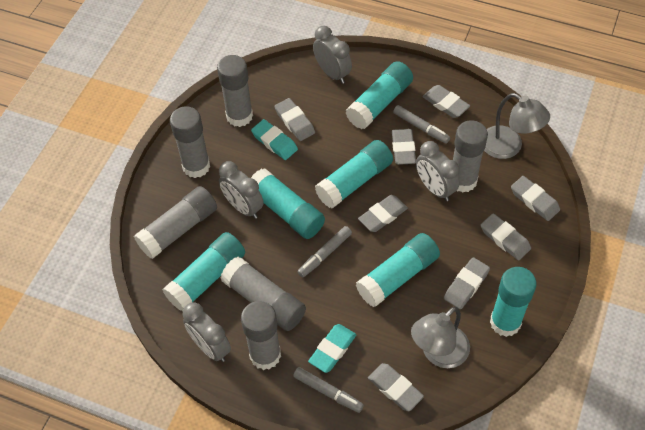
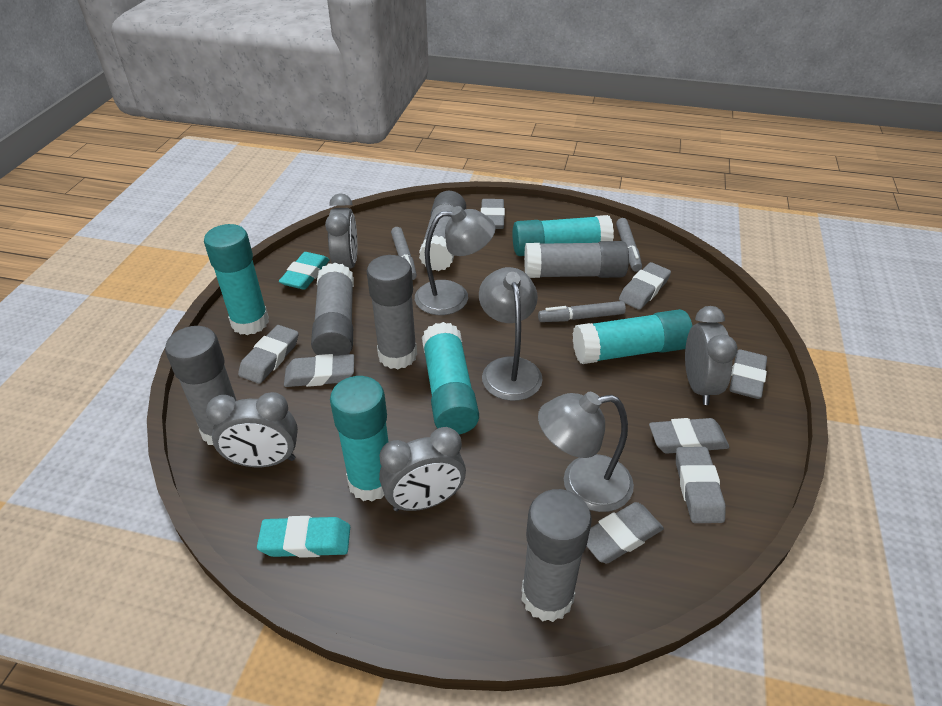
grey lamp: 2 -> 3
turquoise glue stick: 6 -> 5

